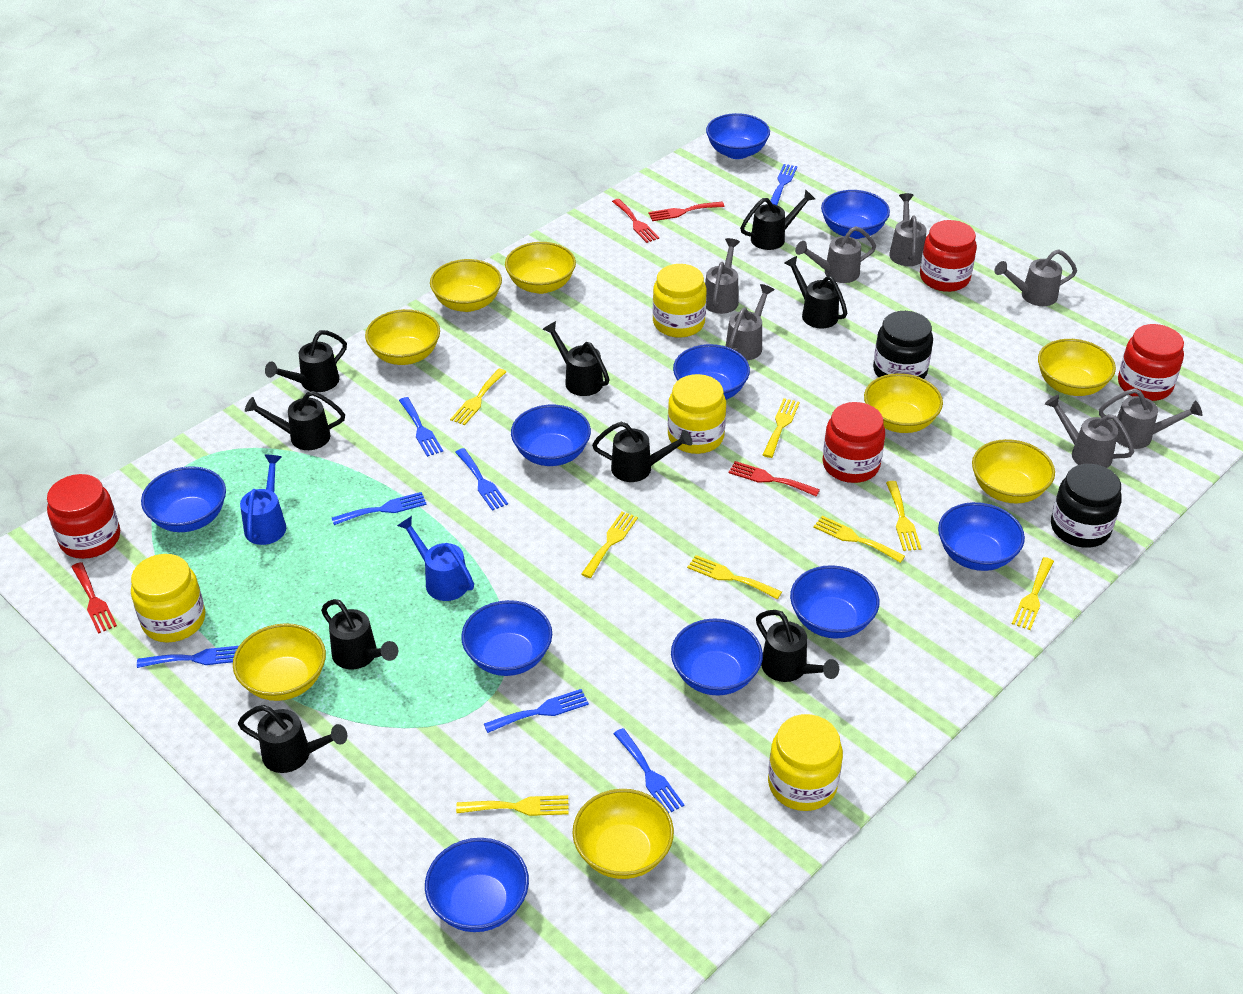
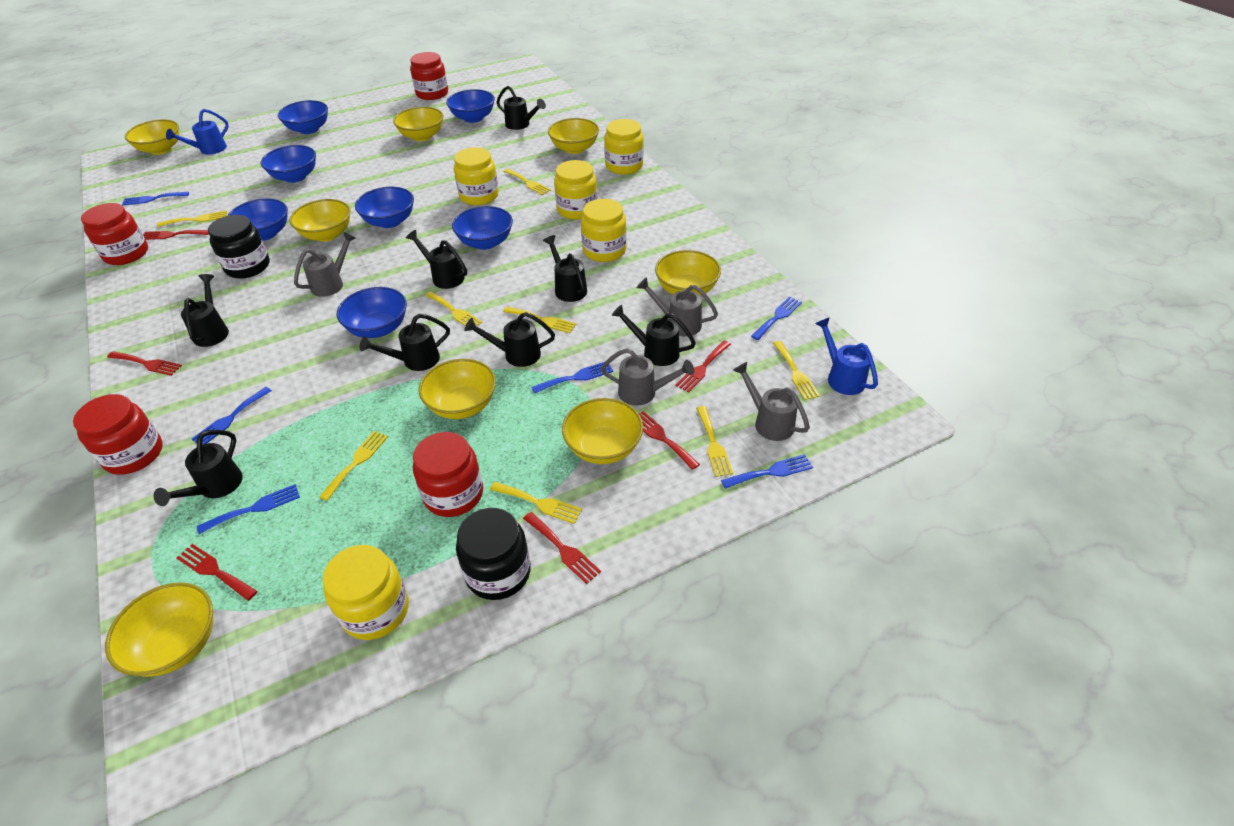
black watering can: 9 -> 8
blue bowl: 10 -> 7
blue fork: 7 -> 6
grey watering can: 7 -> 4
red fork: 4 -> 6
yellow jar: 4 -> 5

